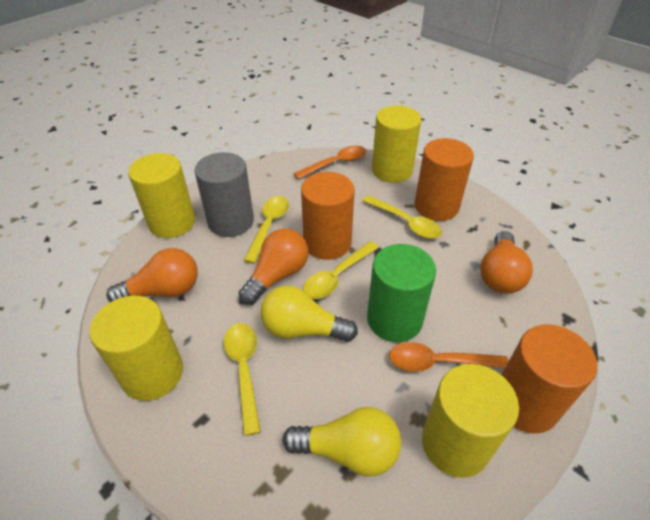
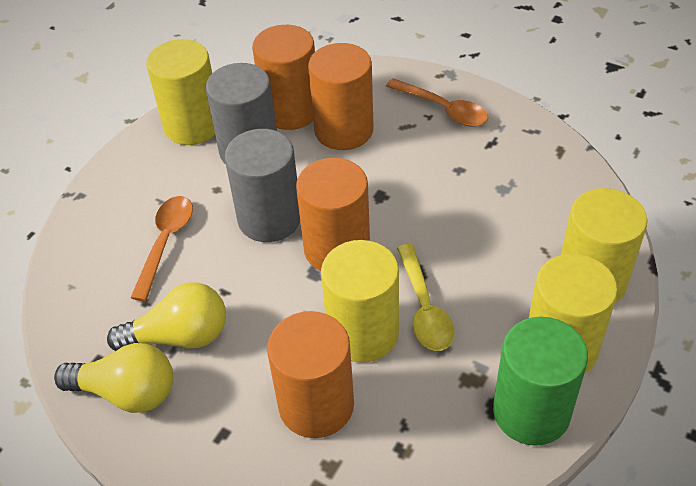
grey cylinder: 1 -> 2
orange cylinder: 3 -> 4
orange light bulb: 3 -> 0
yellow spoon: 4 -> 1

